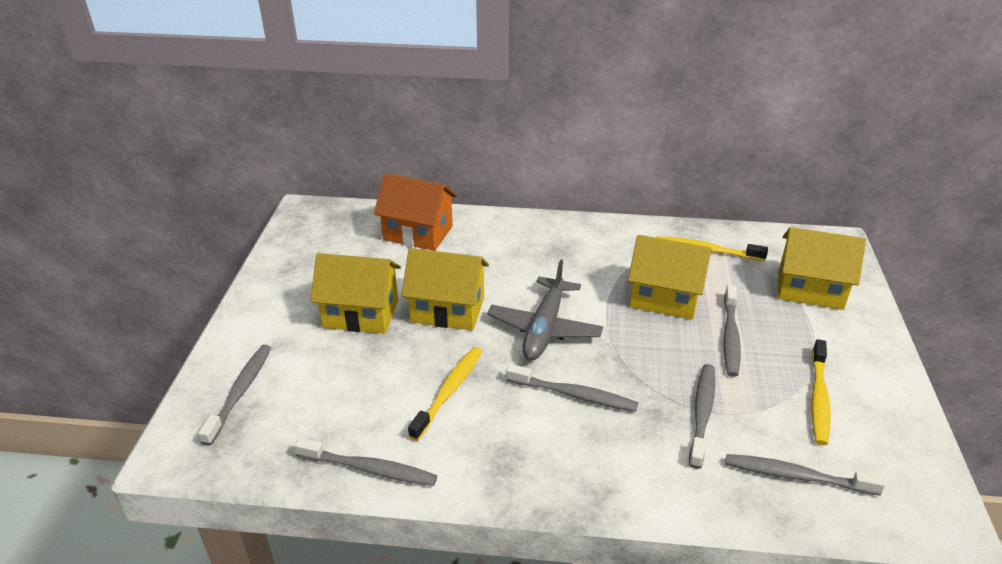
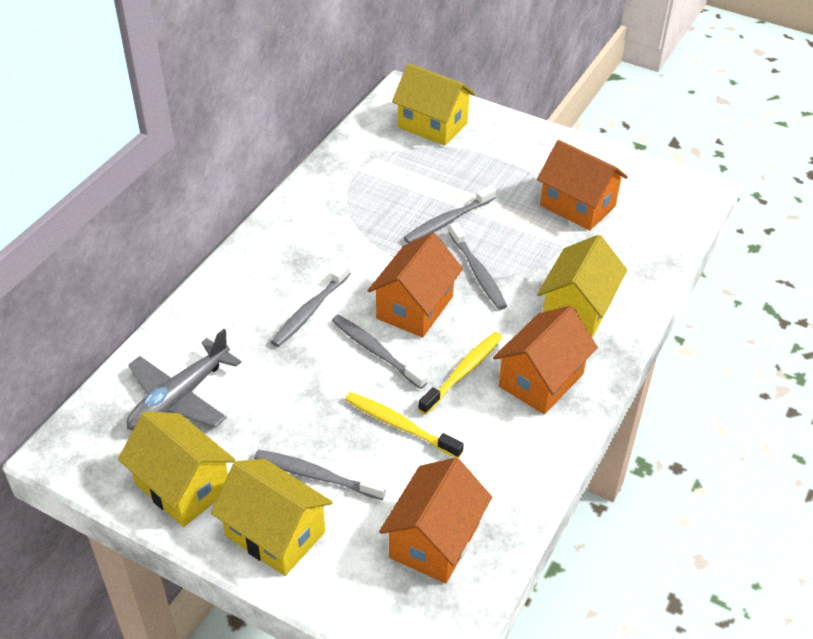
grey toothbrush: 6 -> 5
orange house: 1 -> 4
yellow toothbrush: 3 -> 2

